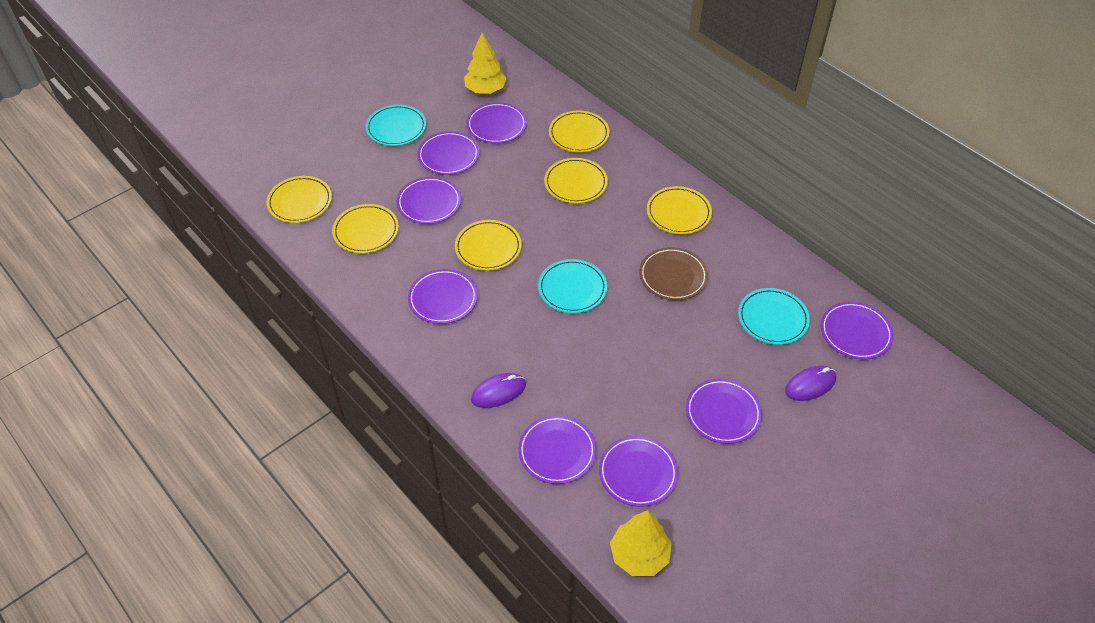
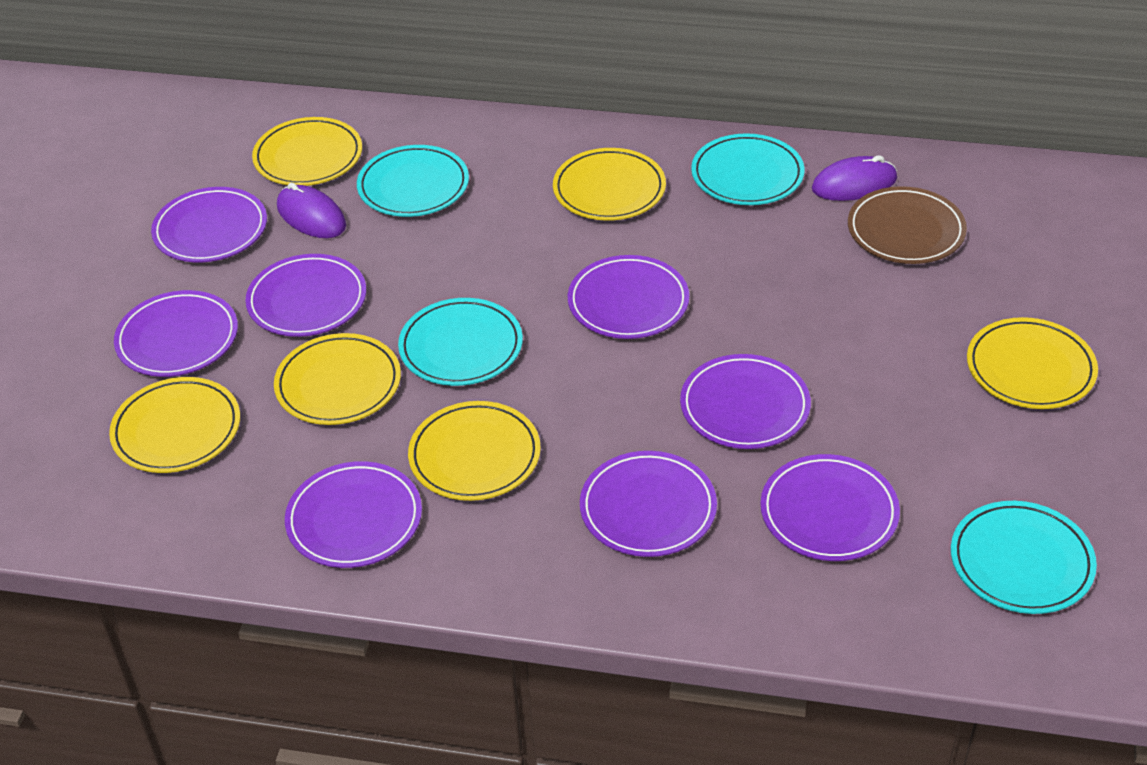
turquoise plate: 3 -> 4
yellow tree: 2 -> 0

